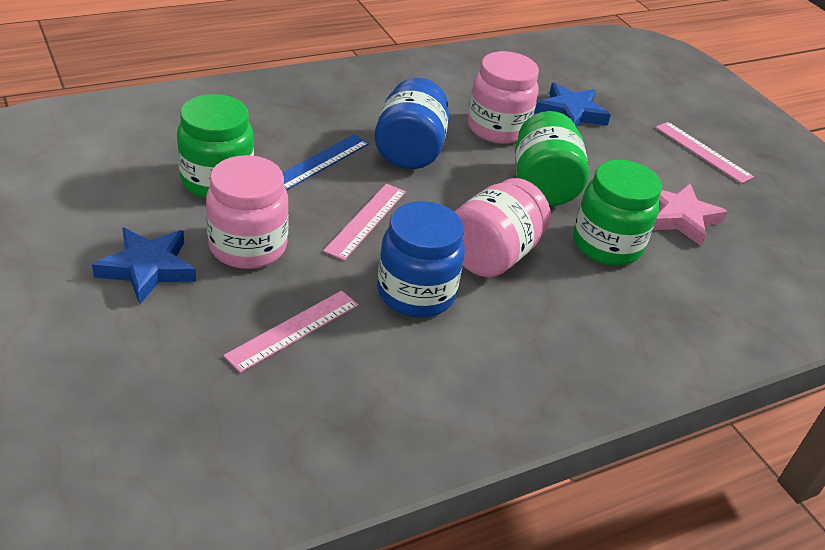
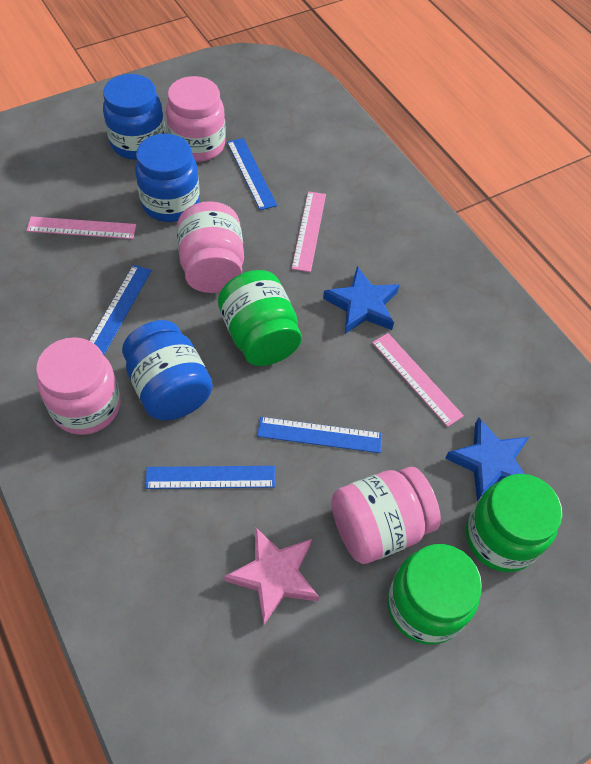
blue jar: 2 -> 3
blue ruler: 1 -> 4
pink jar: 3 -> 4

